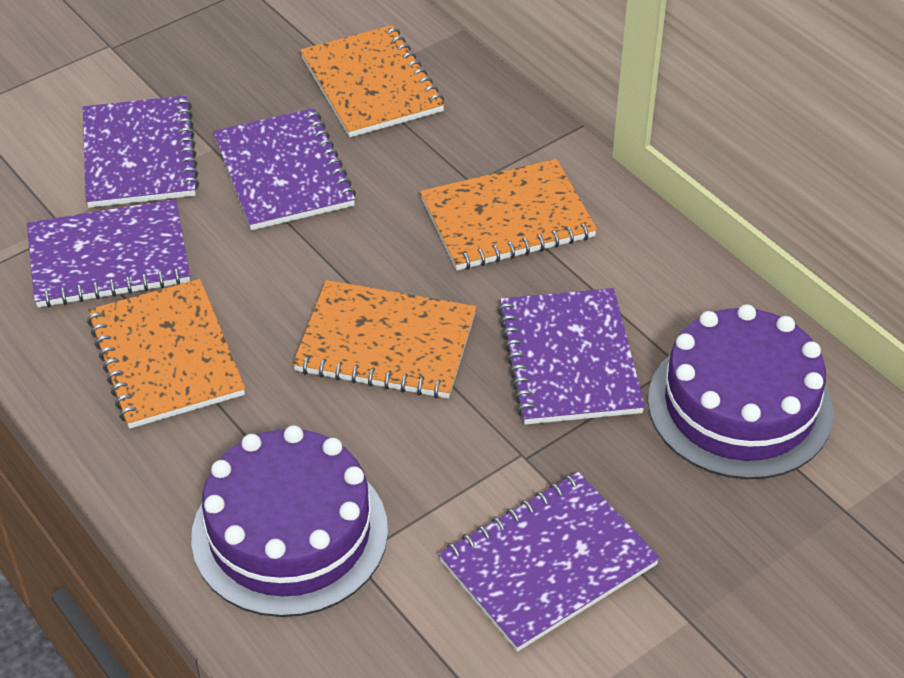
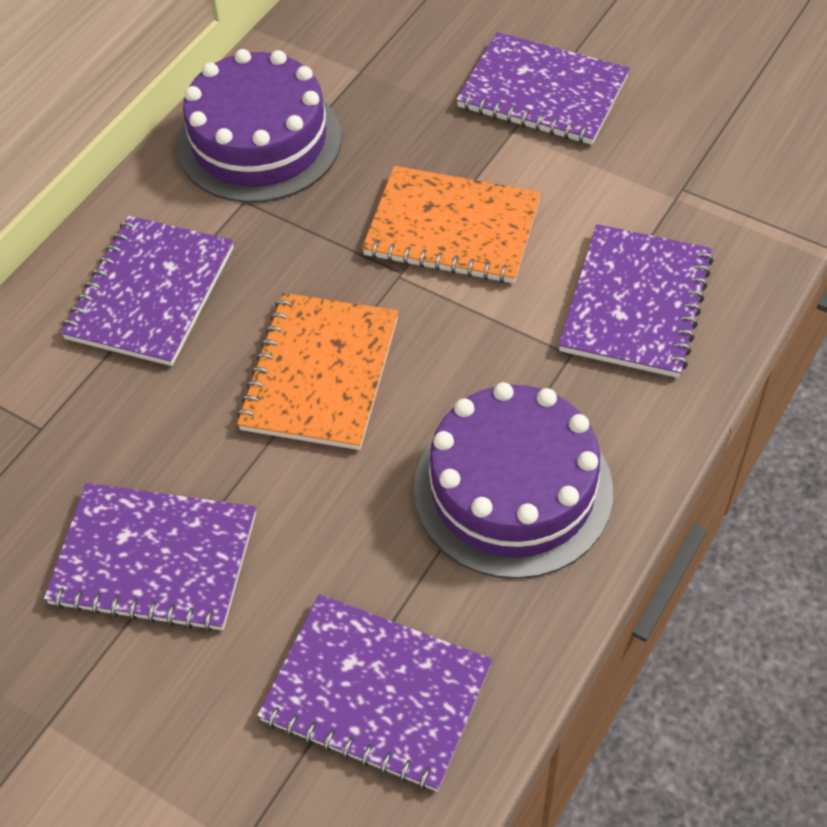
orange notebook: 4 -> 2

